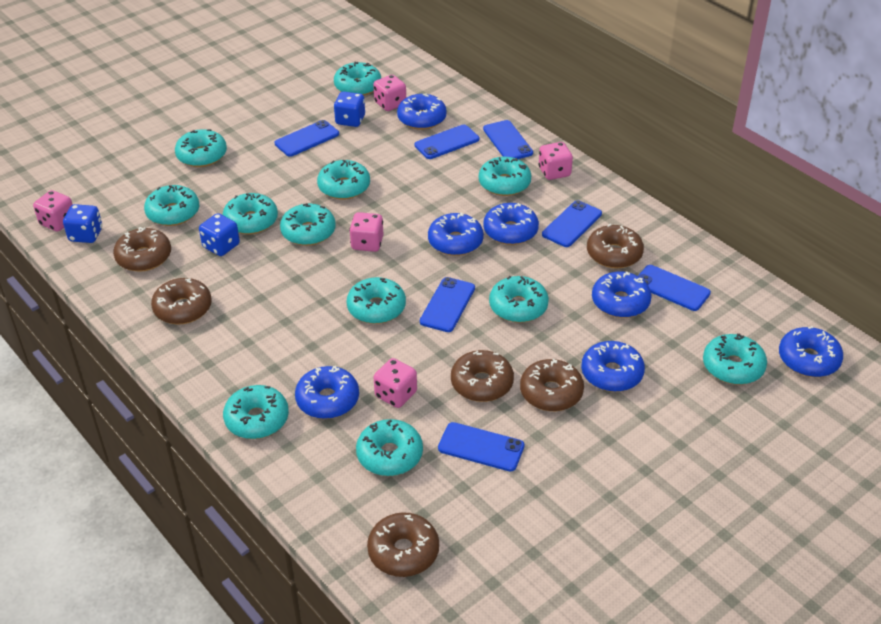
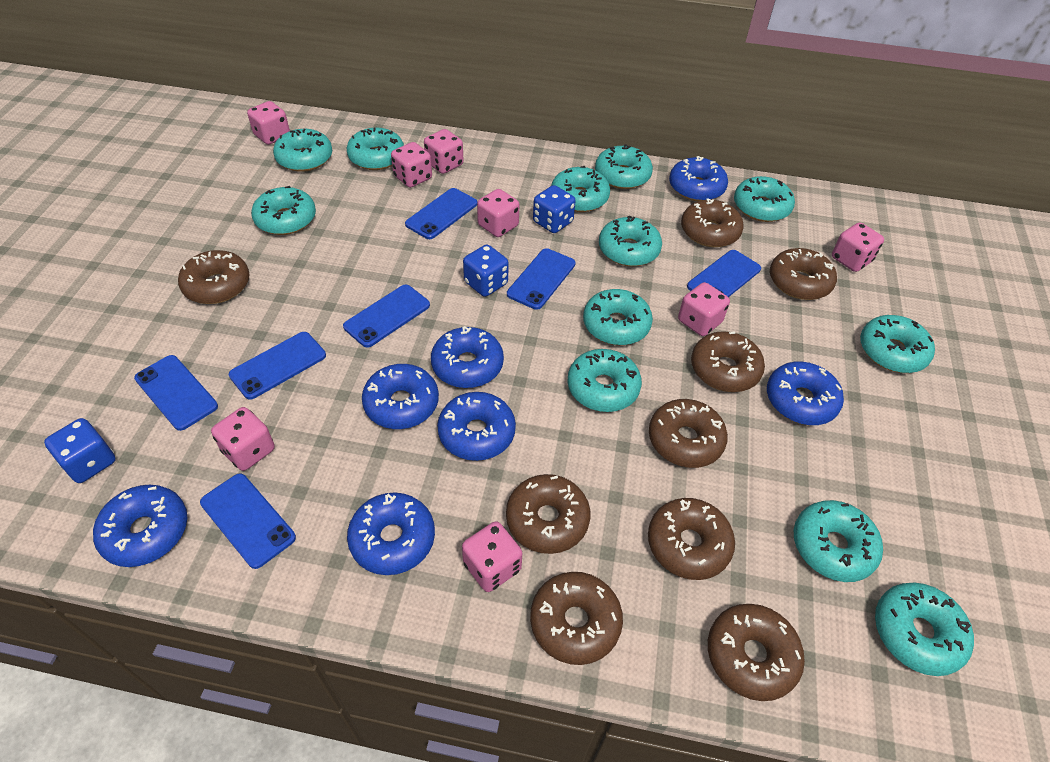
brown donut: 6 -> 9
pink dice: 5 -> 8

